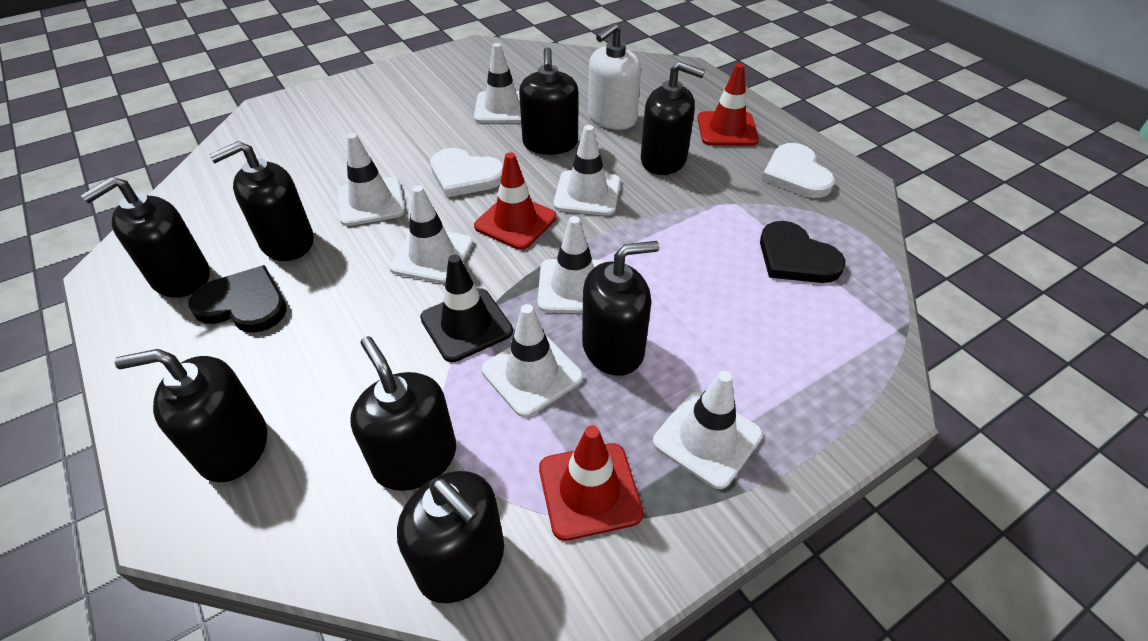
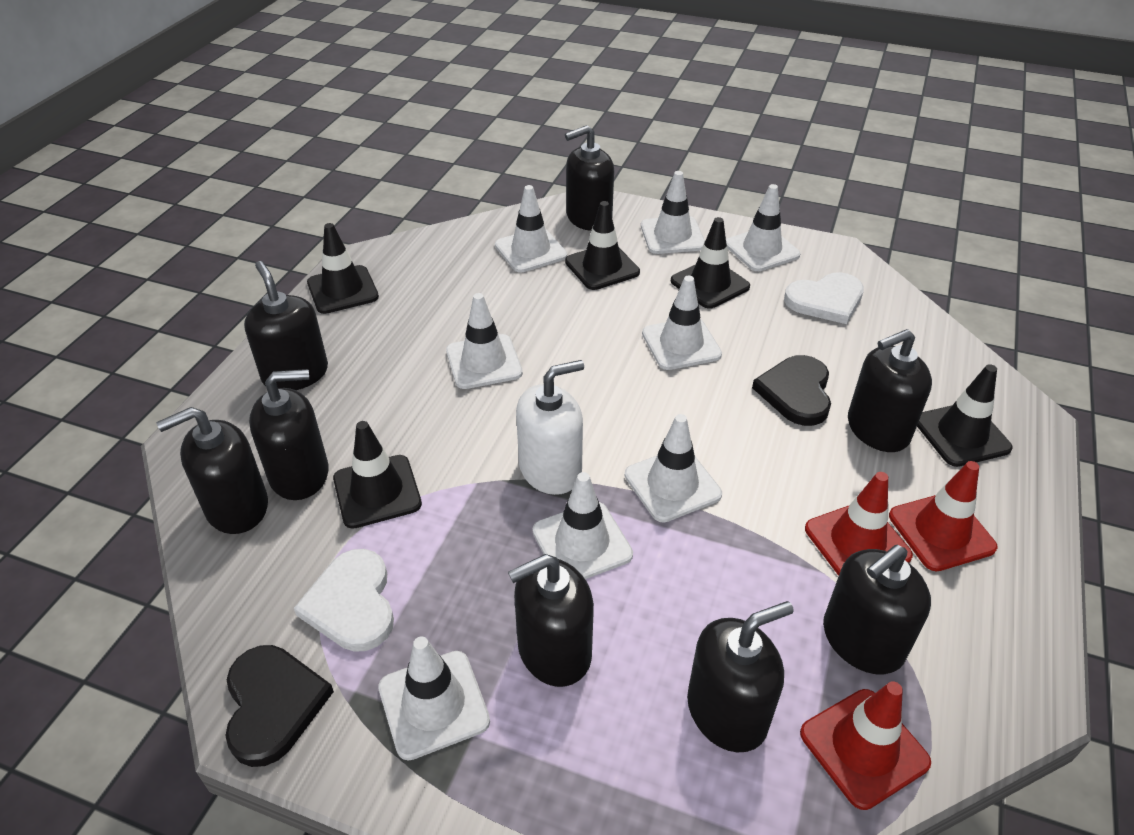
black traffic cone: 1 -> 5
white traffic cone: 7 -> 8

